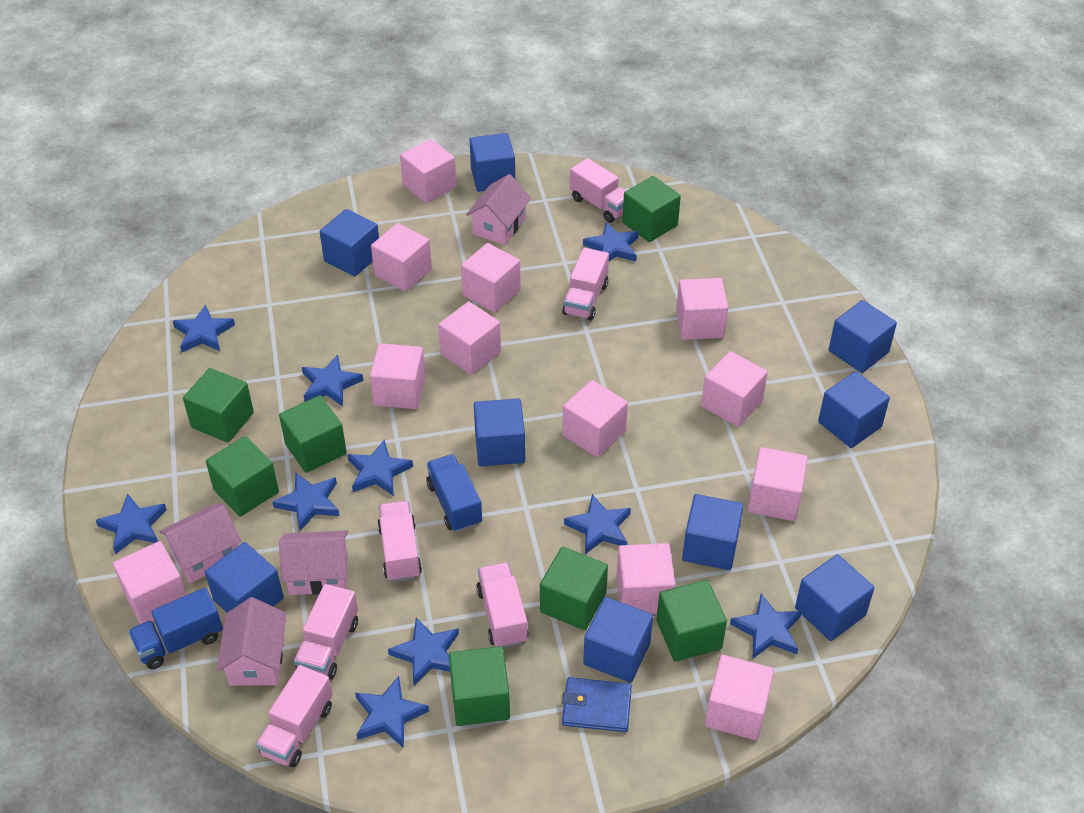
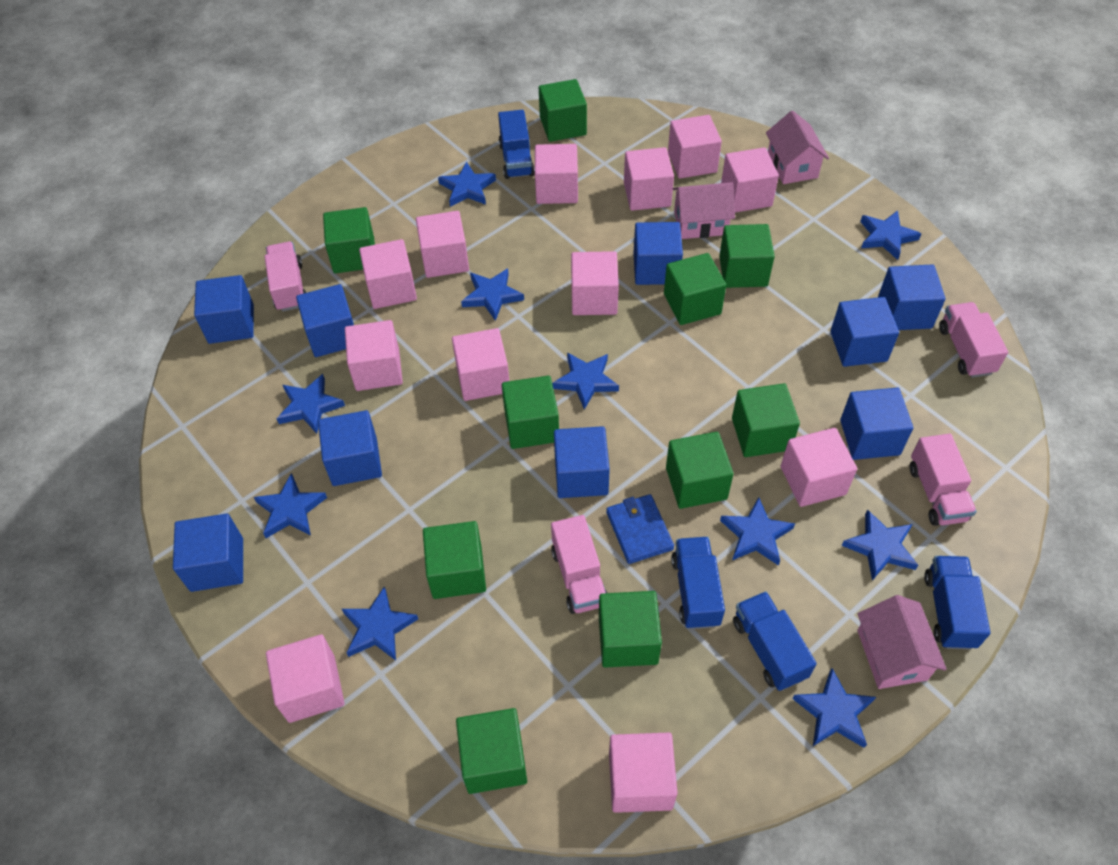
blue truck: 2 -> 4
green cube: 7 -> 10
pink house: 4 -> 3
pink truck: 6 -> 4

